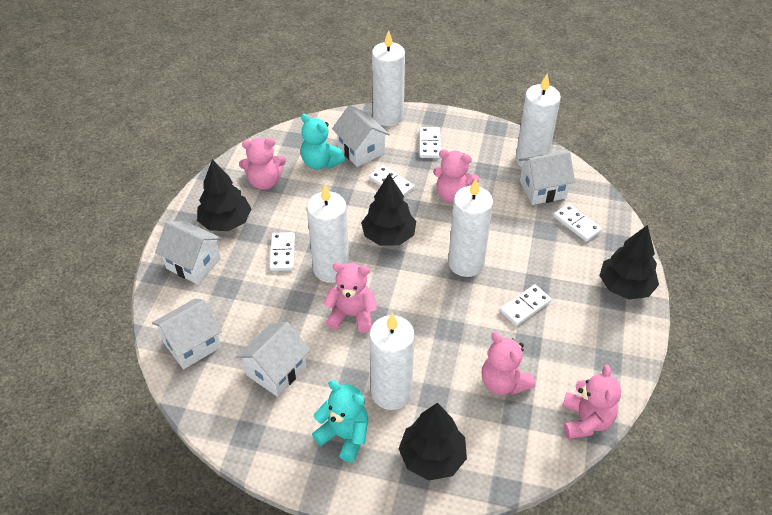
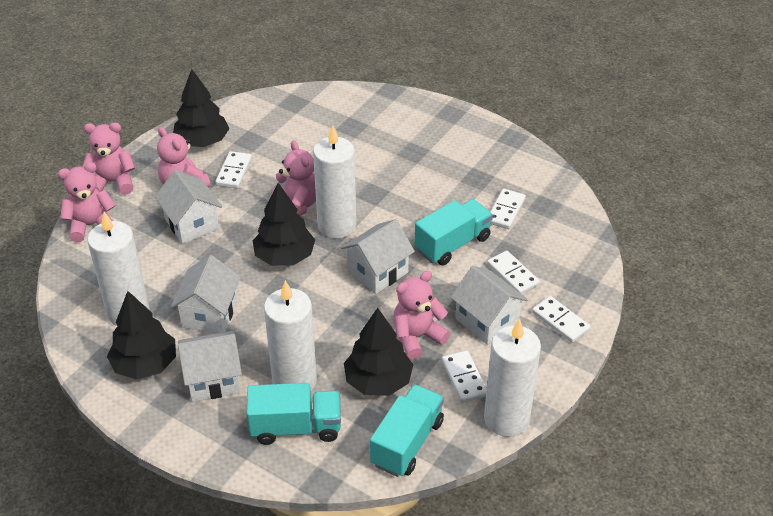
turquoise teddy bear: 2 -> 0
turquoise truck: 0 -> 3
white candle: 5 -> 4

